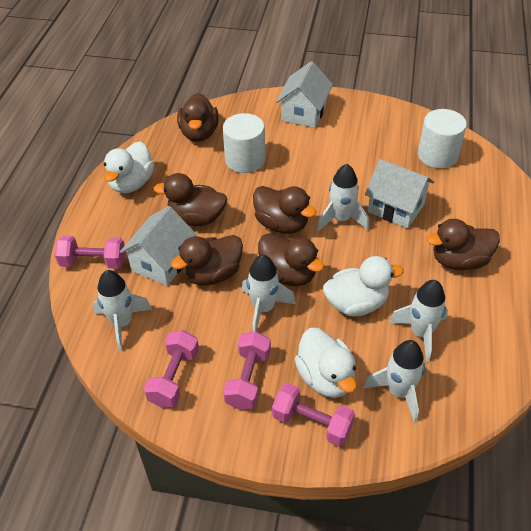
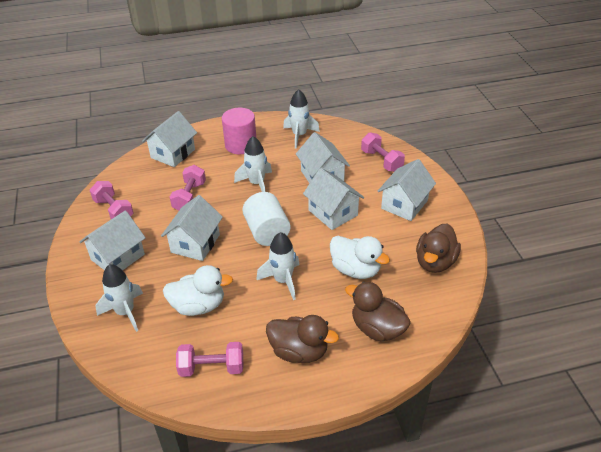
brown duck: 6 -> 3
pink cylinder: 0 -> 1
white cylinder: 2 -> 1
white duck: 3 -> 2
white house: 3 -> 6
white rocket: 5 -> 4

